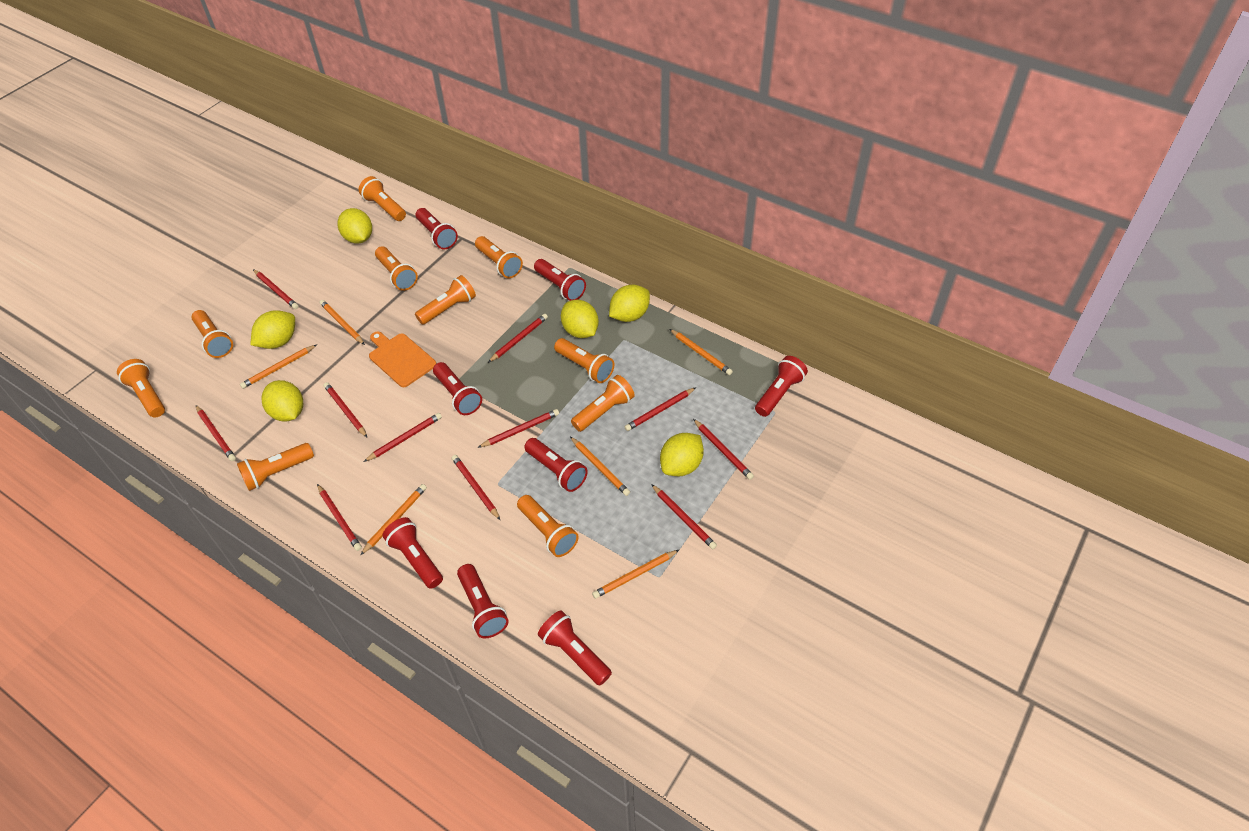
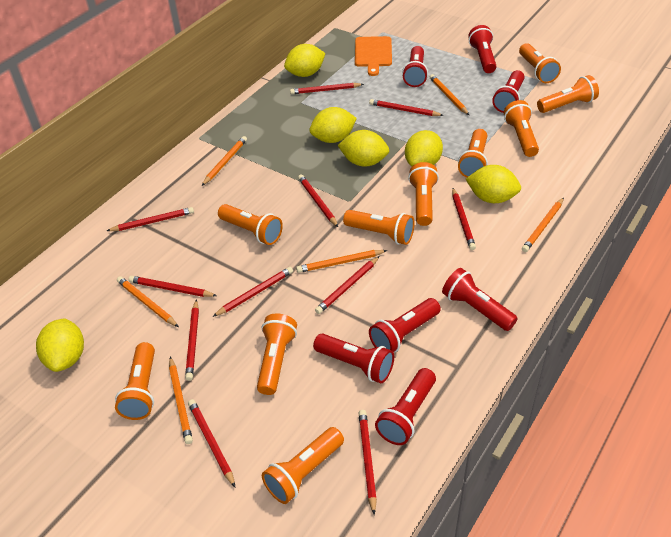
red flashlight: 8 -> 7

